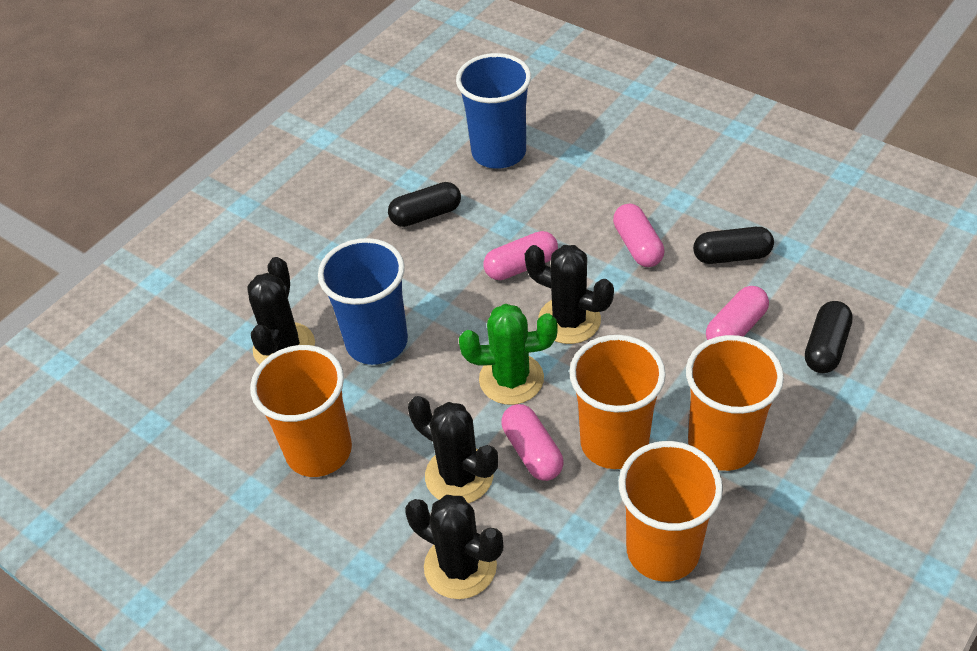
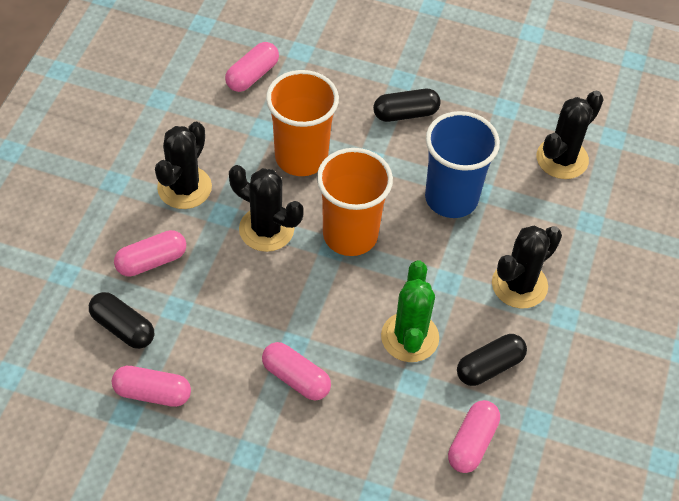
blue cup: 2 -> 1
orange cup: 4 -> 2
pink capsule: 4 -> 5

